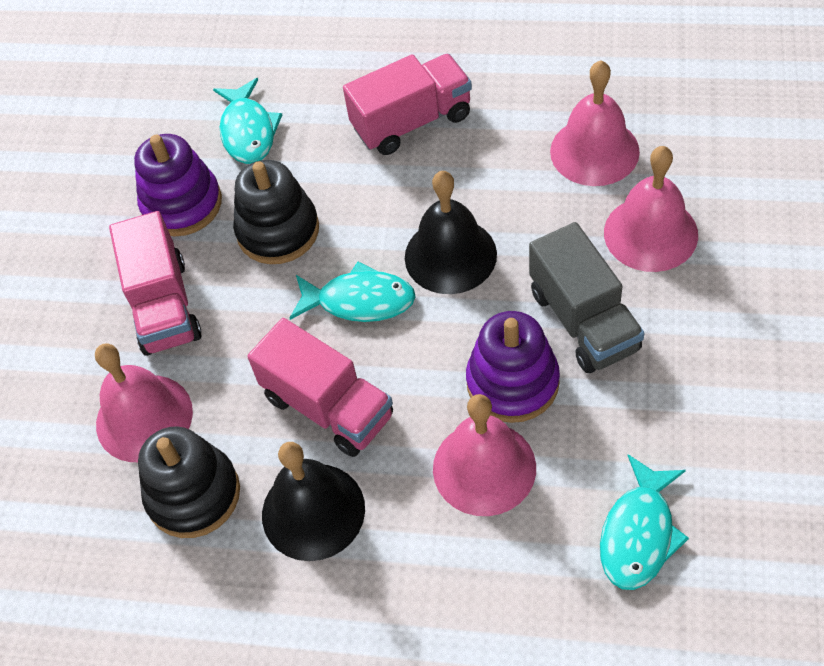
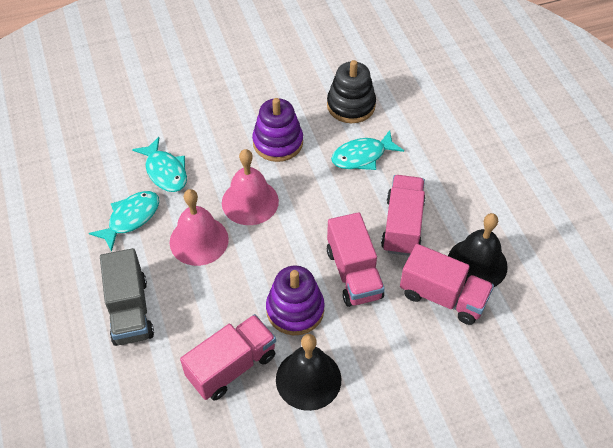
black stacking toy: 2 -> 1
pink bell: 4 -> 2
pink truck: 3 -> 4

